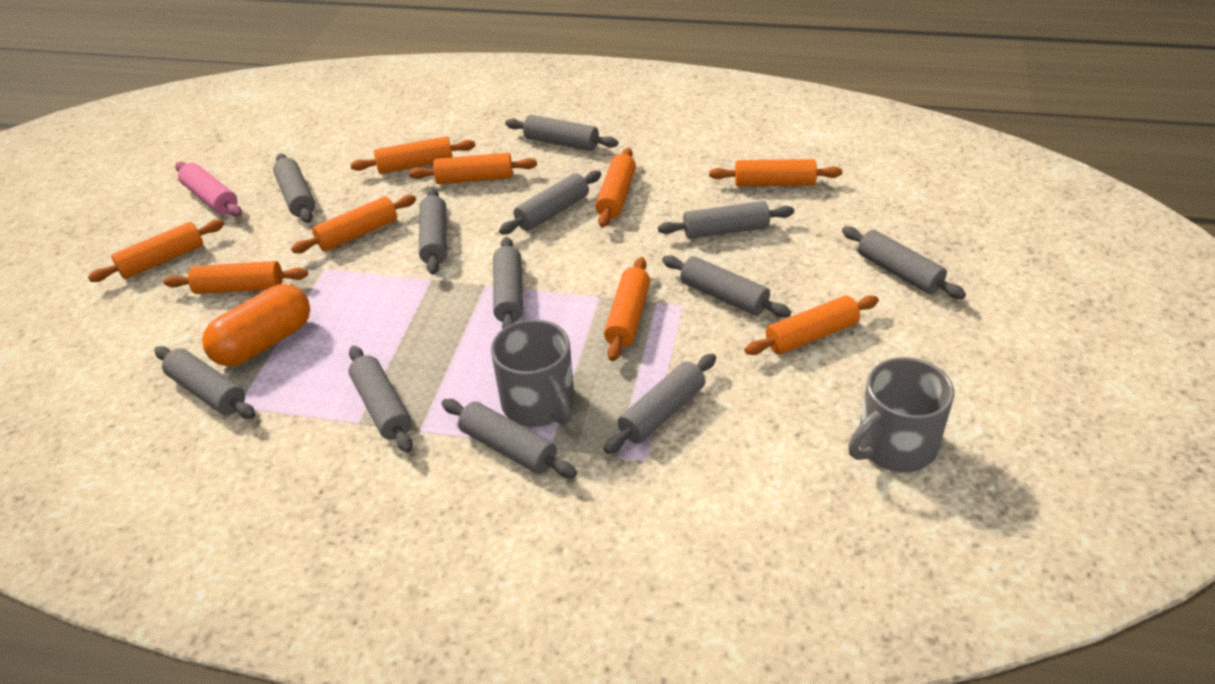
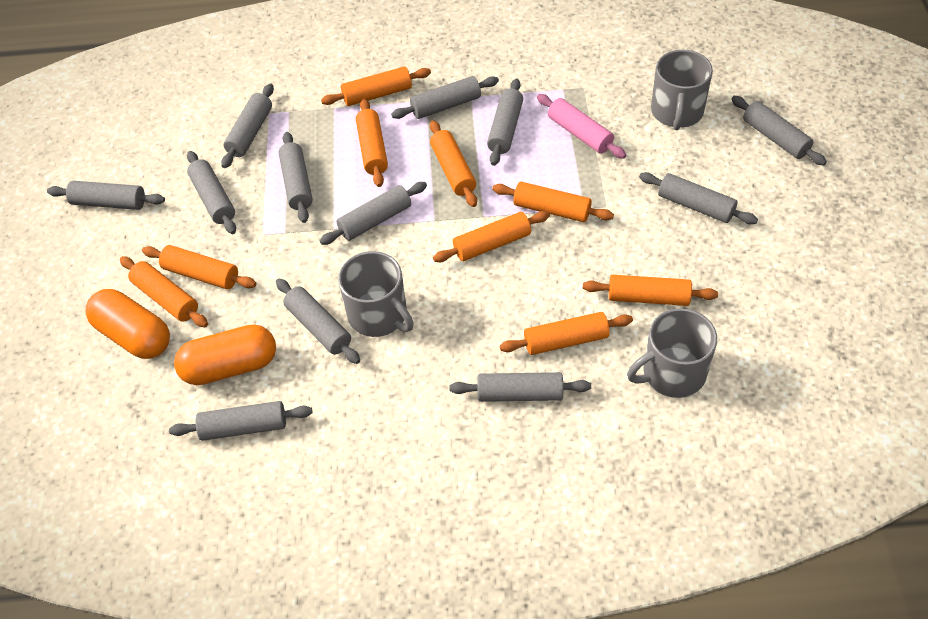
grey mug: 2 -> 3
orange capsule: 1 -> 2

